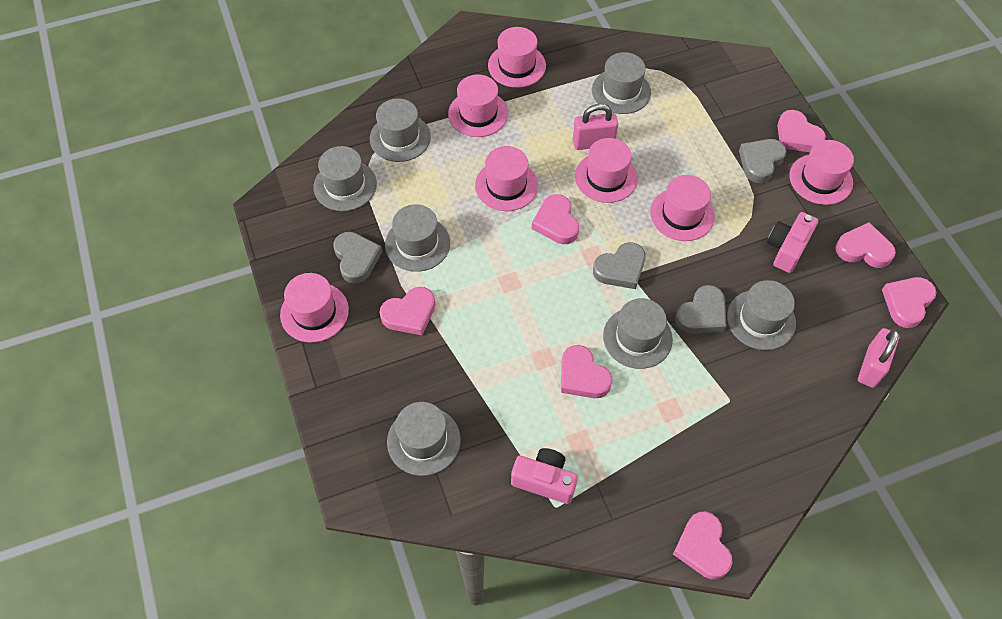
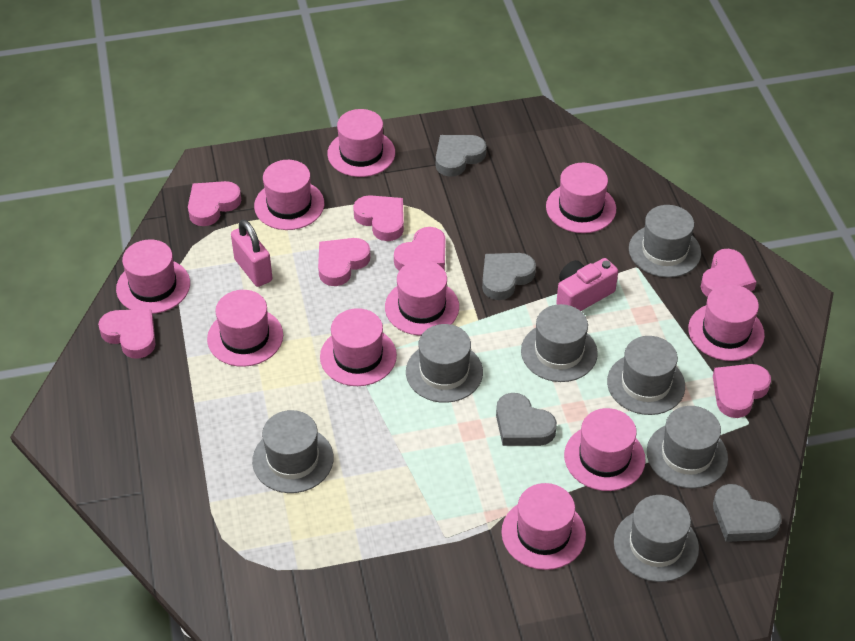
pink camera: 2 -> 1
pink hat: 7 -> 10
pink padlock: 2 -> 1

